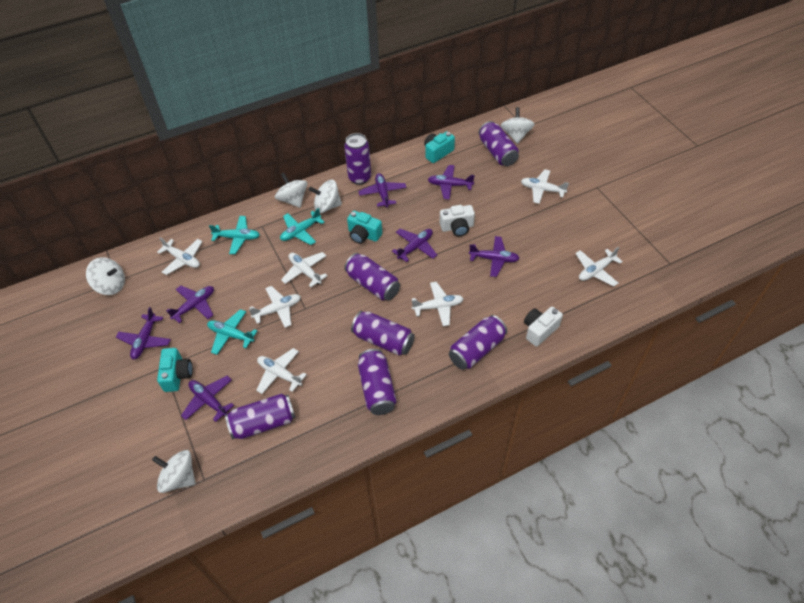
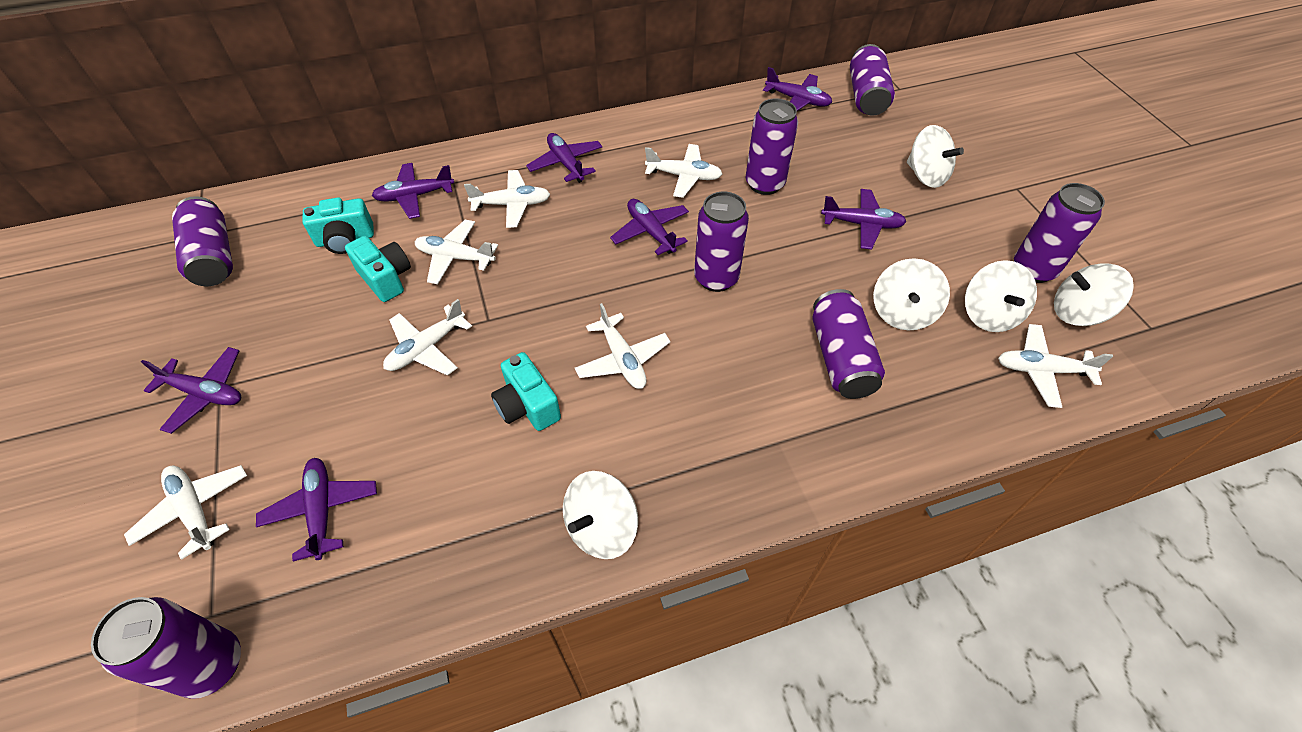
turquoise plane: 3 -> 0
white camera: 2 -> 0

